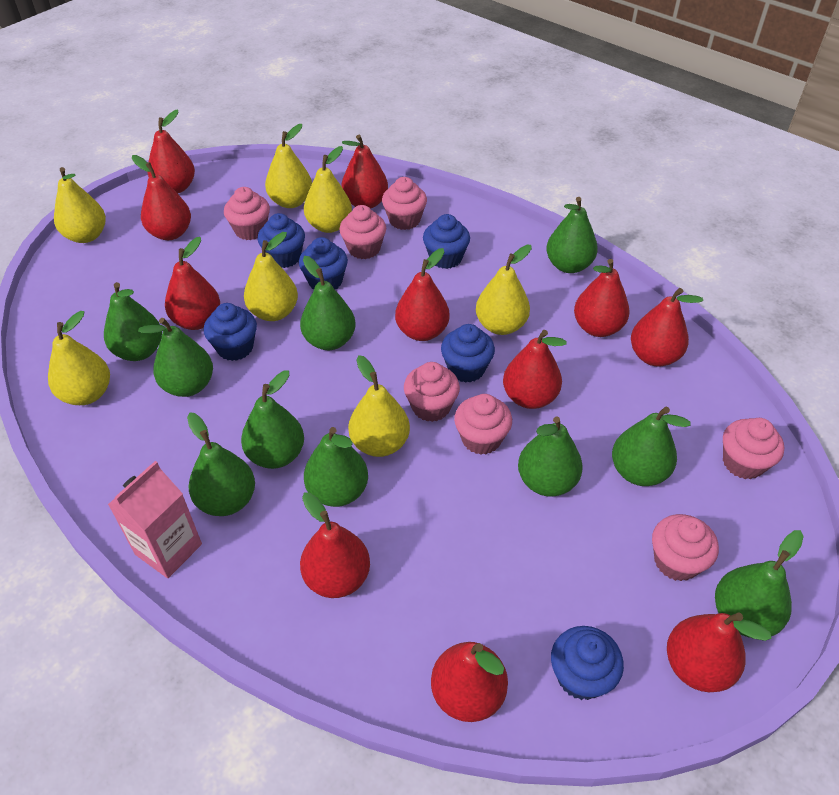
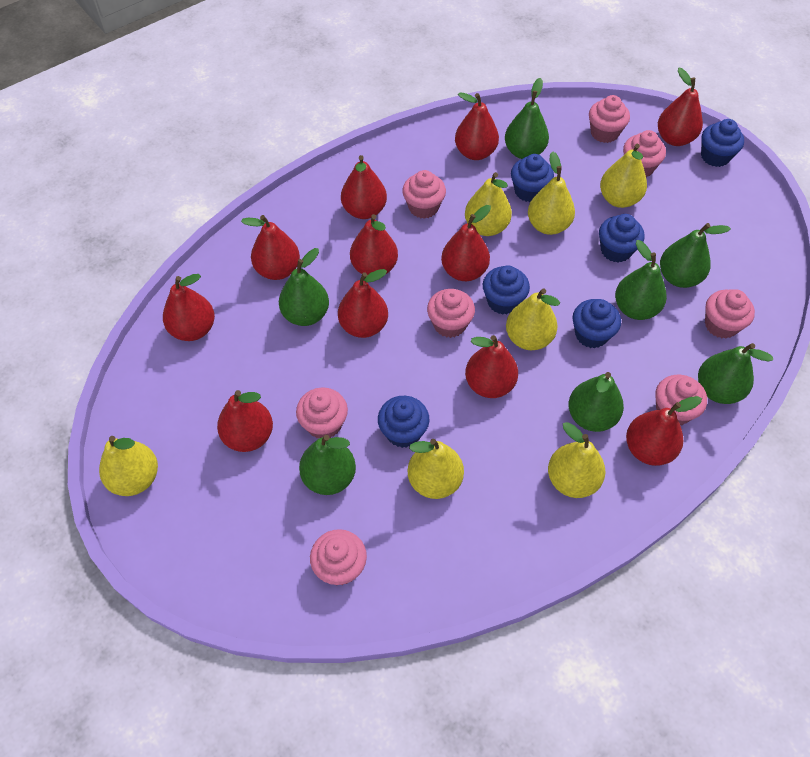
green pear: 10 -> 7
pink carton: 1 -> 0
pink cupcake: 7 -> 8

